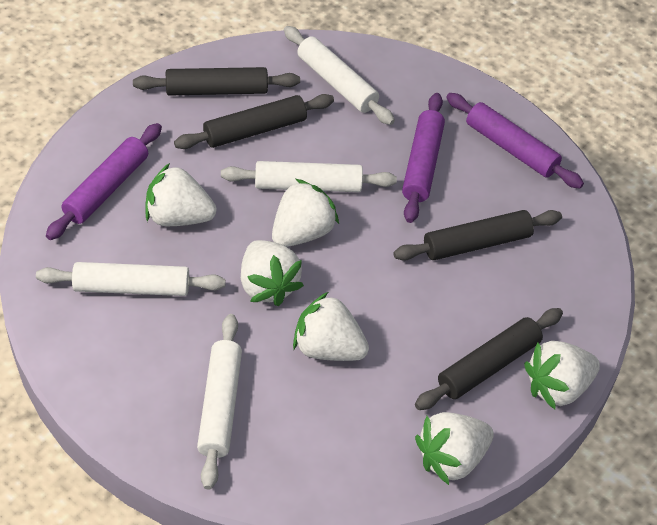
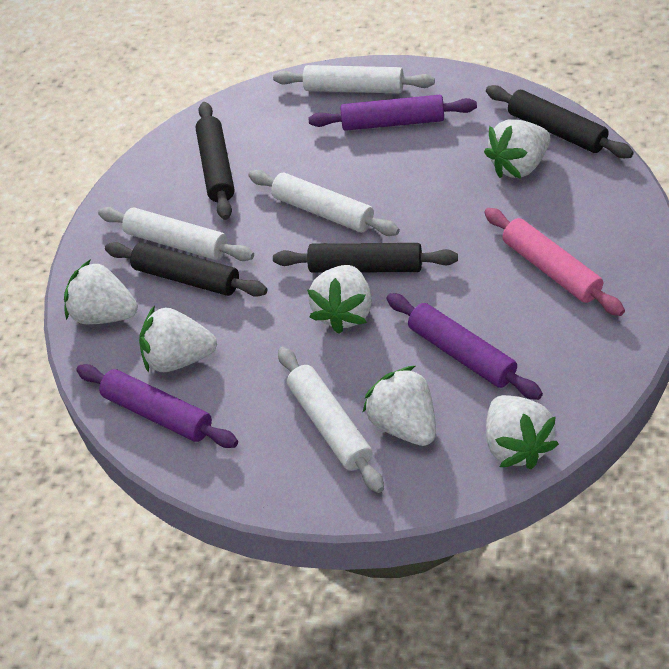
pink rolling pin: 0 -> 1

